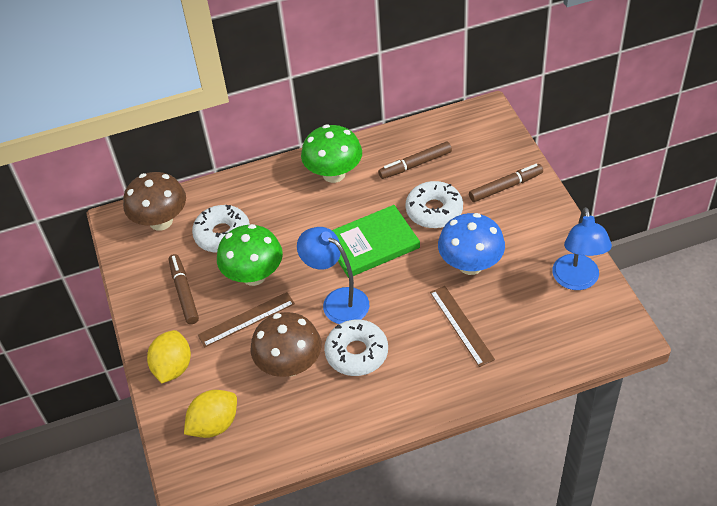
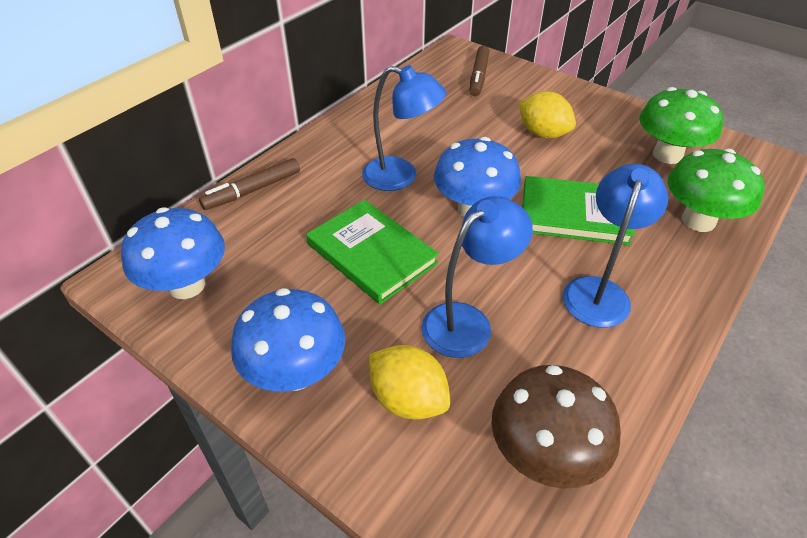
blue lamp: 2 -> 3
blue mushroom: 1 -> 3
brown marker: 3 -> 2
brown mushroom: 2 -> 1
brown ruler: 2 -> 0
green book: 1 -> 2
white donut: 3 -> 0

